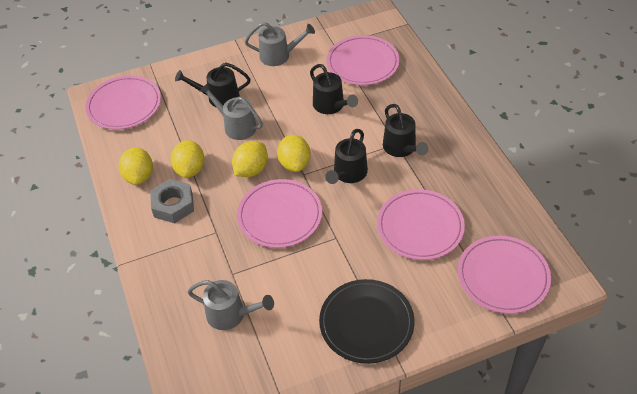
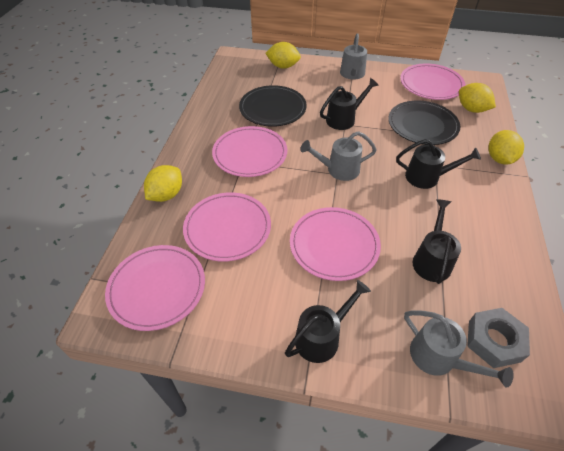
black plate: 1 -> 2

